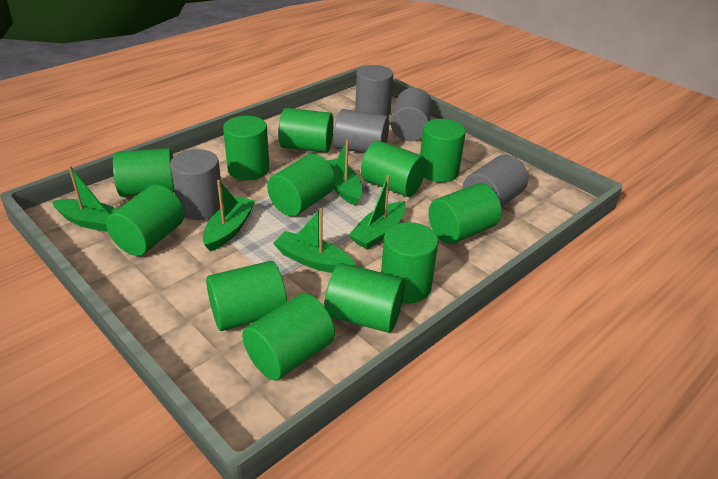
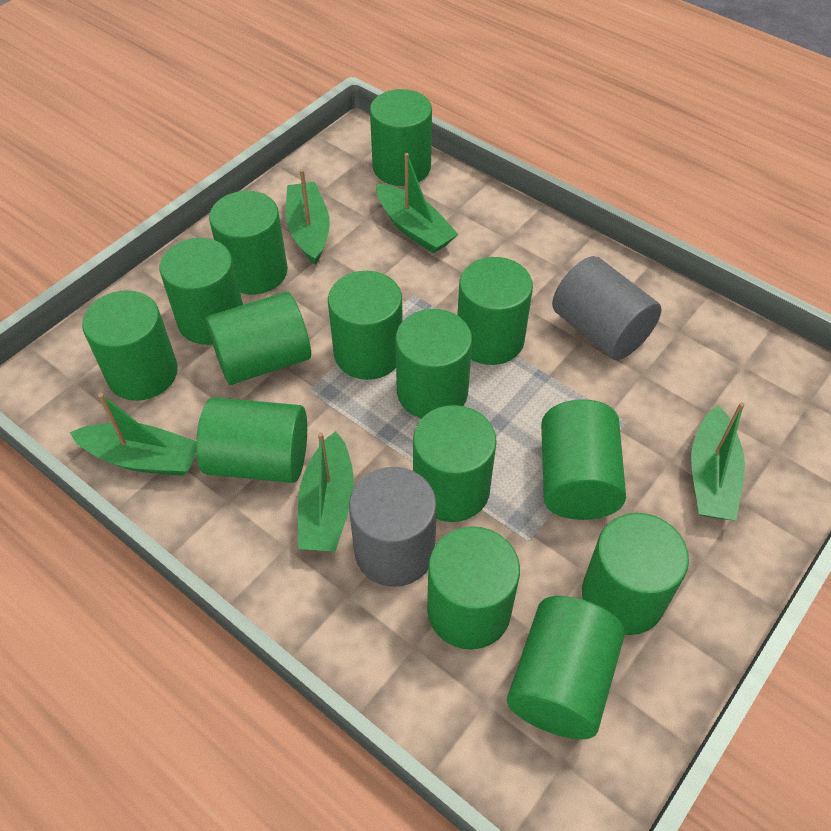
green cylinder: 12 -> 14
grey cylinder: 5 -> 2

